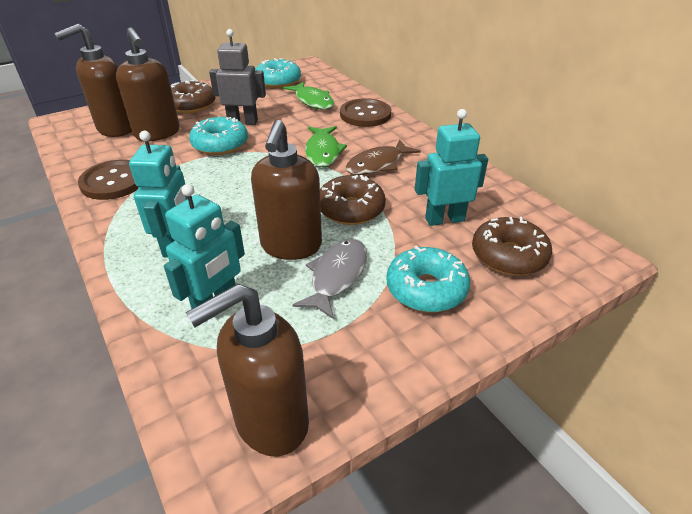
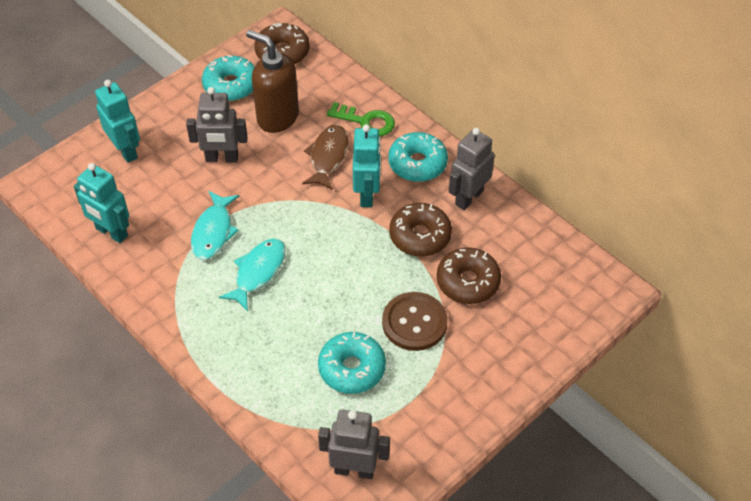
brown button: 2 -> 1
brown soap dispenser: 4 -> 1
green fish: 2 -> 0
green key: 0 -> 1
grey fish: 1 -> 0
grey robot: 1 -> 3
turquoise fish: 0 -> 2

